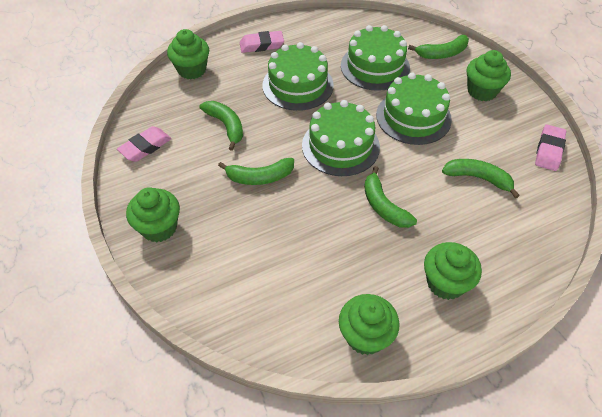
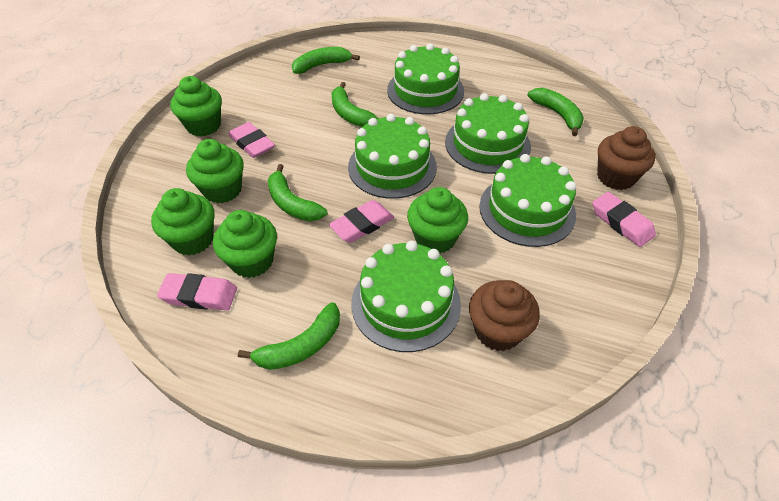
brown cupcake: 0 -> 2
green cake: 4 -> 5
pink eraser: 3 -> 4

